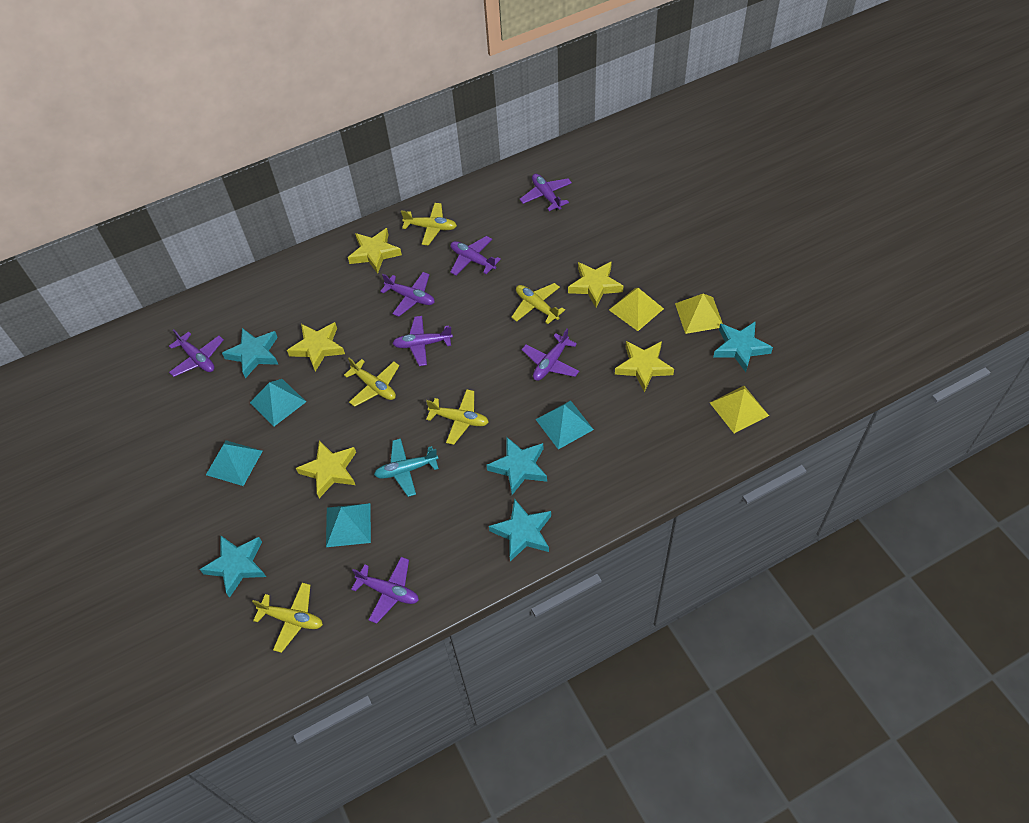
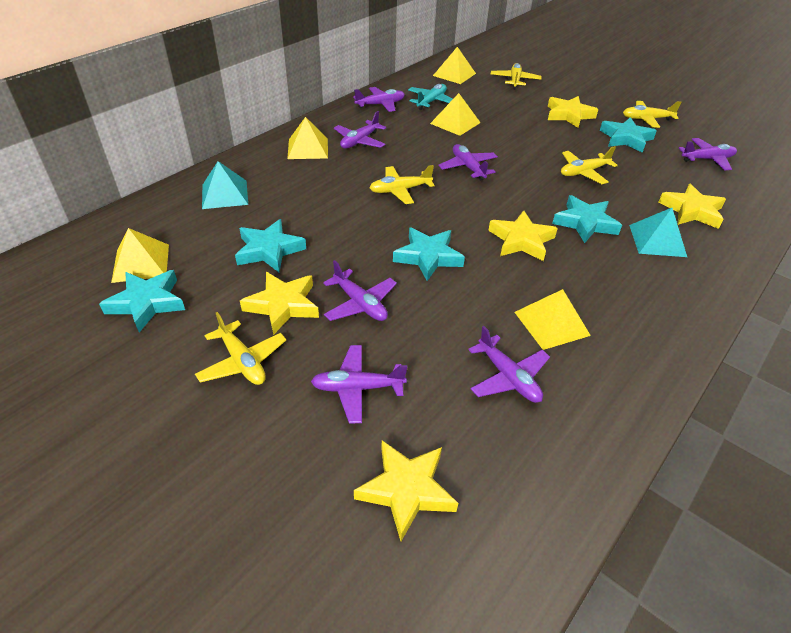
turquoise pyramid: 4 -> 2
yellow pyramid: 3 -> 5

